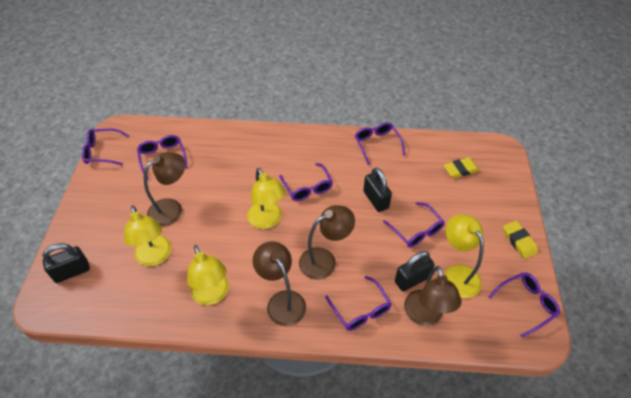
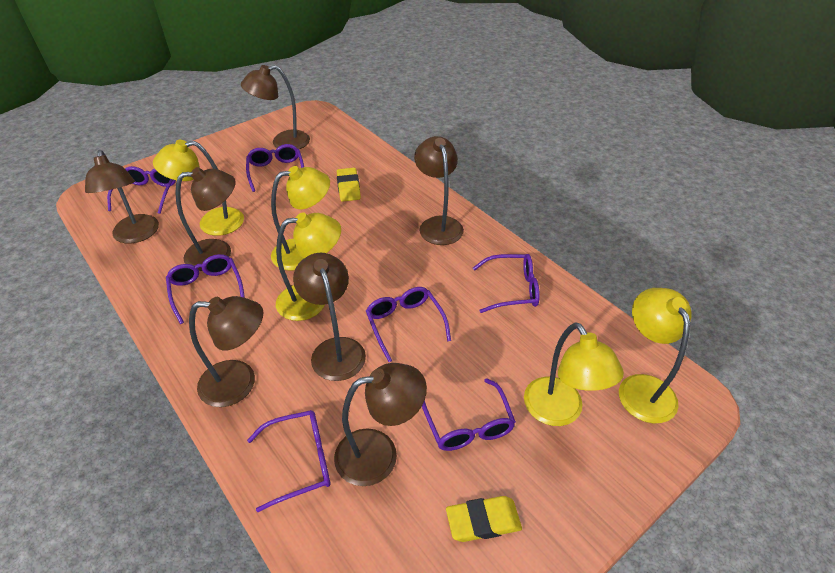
black padlock: 3 -> 0
brown lamp: 4 -> 7
yellow lamp: 4 -> 5

